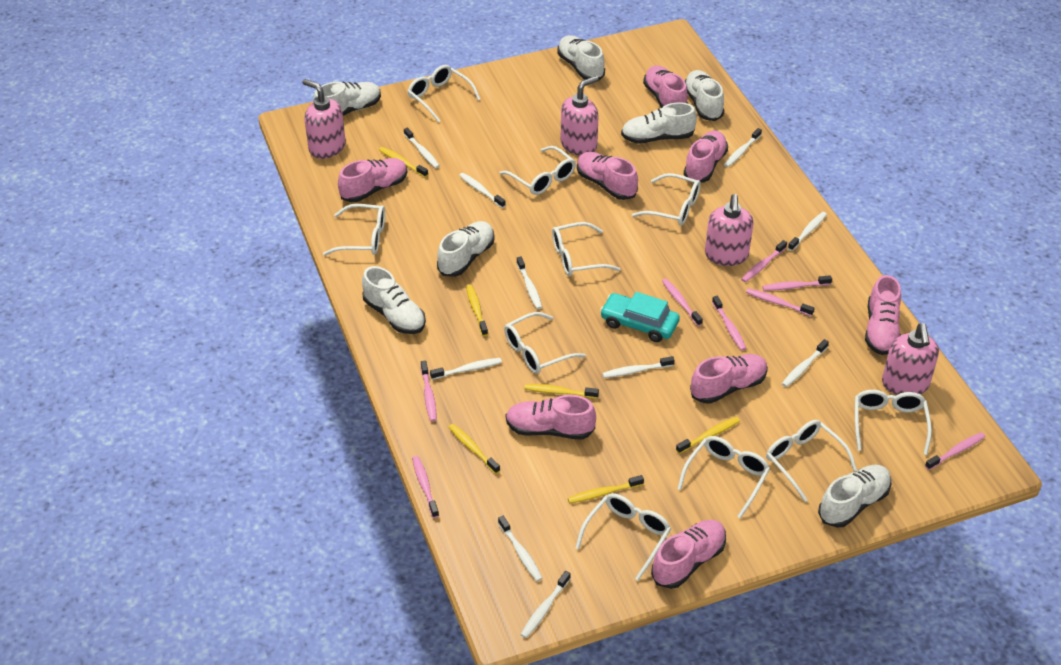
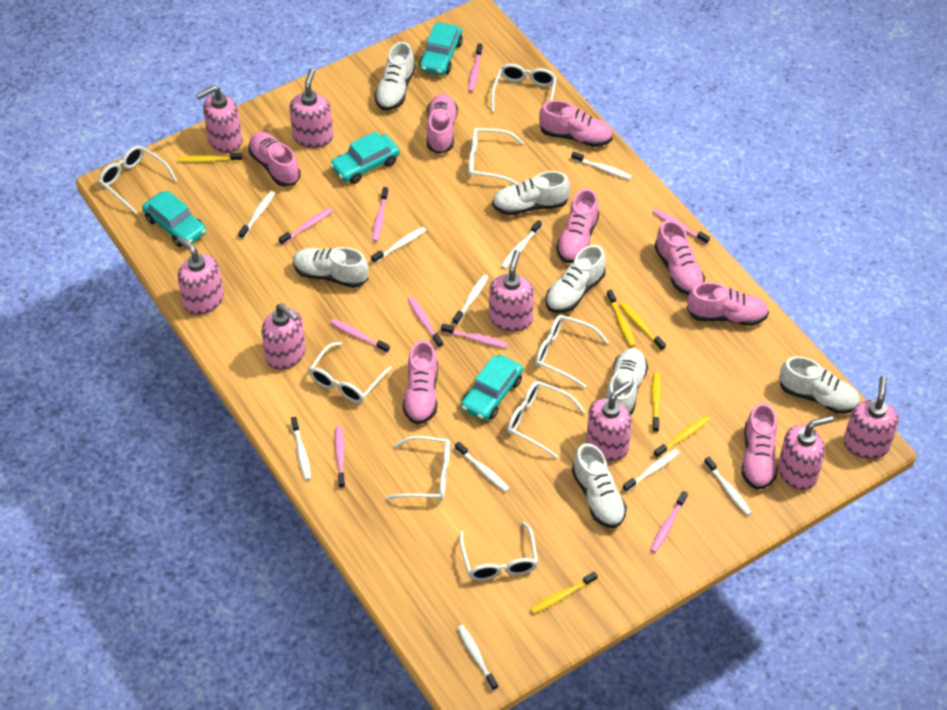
pink soap dispenser: 4 -> 8
pink toothbrush: 8 -> 9
turquoise car: 1 -> 4
white glasses: 10 -> 8

